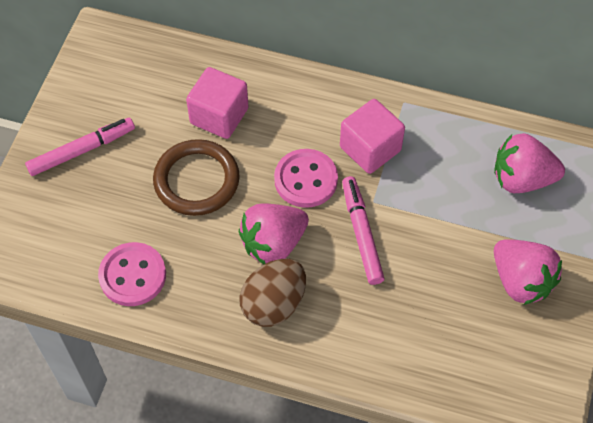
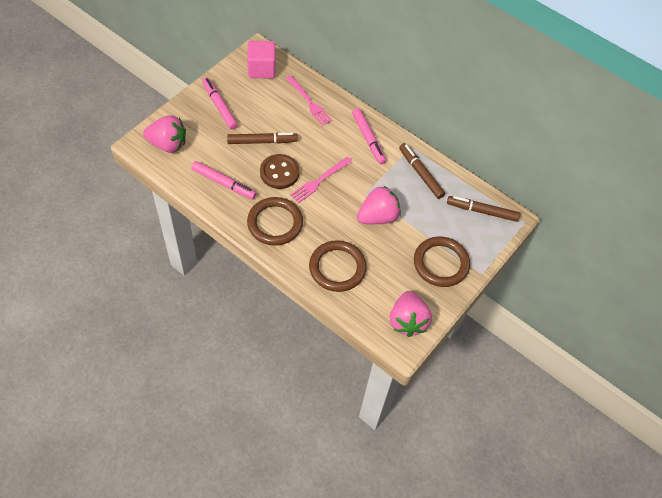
brown button: 0 -> 1
brown egg: 1 -> 0
brown marker: 0 -> 3
brown ring: 1 -> 3
pink button: 2 -> 0
pink cube: 2 -> 1
pink fork: 0 -> 2
pink marker: 2 -> 3

